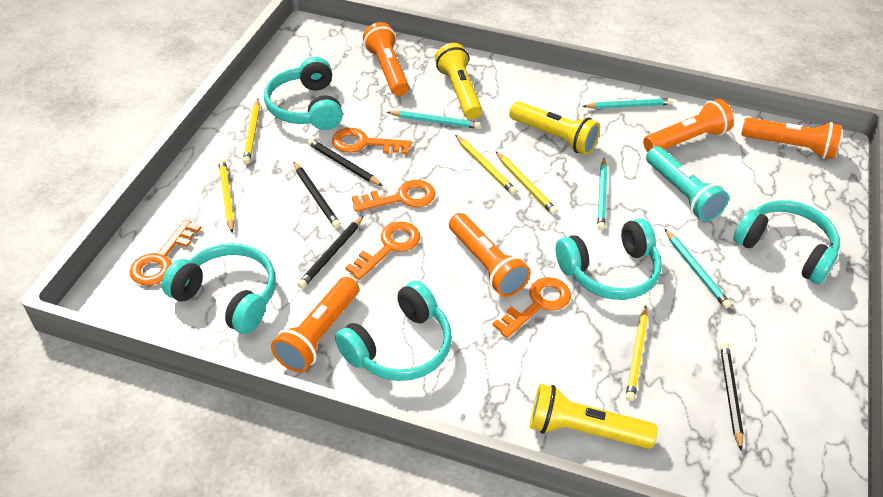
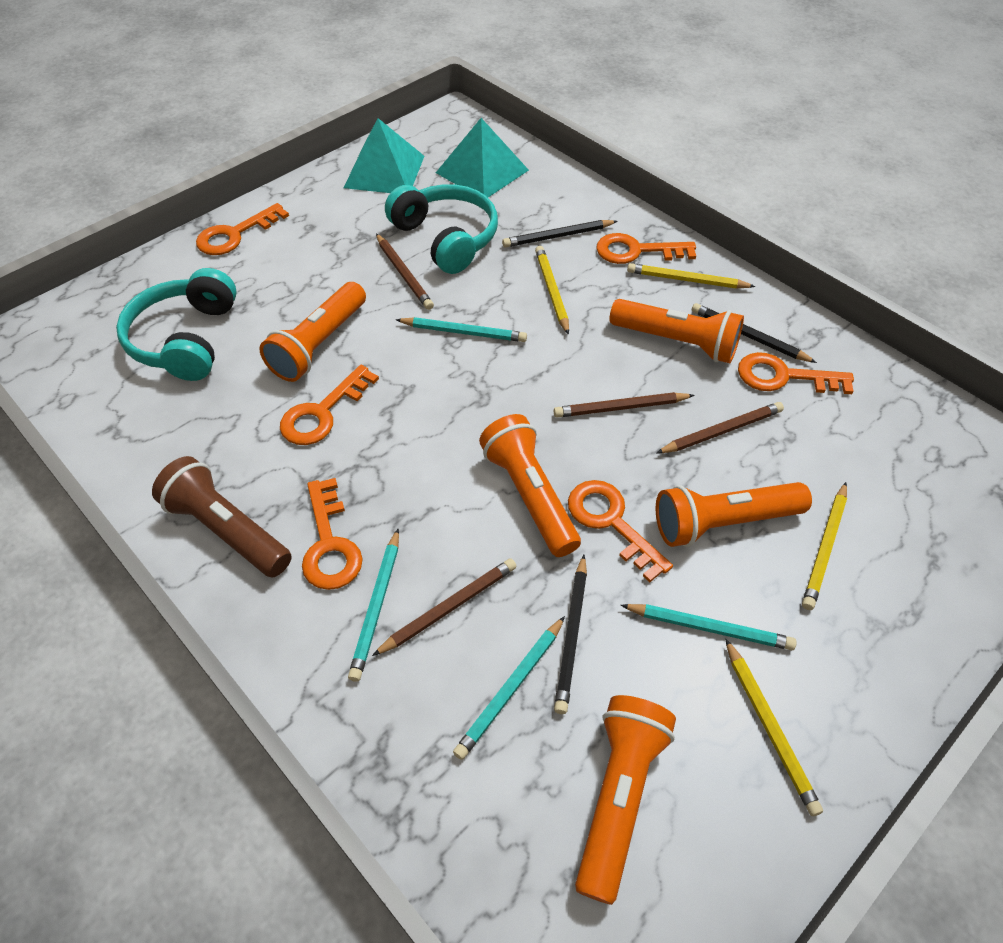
black pencil: 4 -> 3
brown flashlight: 0 -> 1
brown pencil: 0 -> 4
orange key: 5 -> 6
turquoise flashlight: 1 -> 0
turquoise headphones: 5 -> 2
turquoise pyramid: 0 -> 2
yellow flashlight: 3 -> 0
yellow pencil: 5 -> 4

